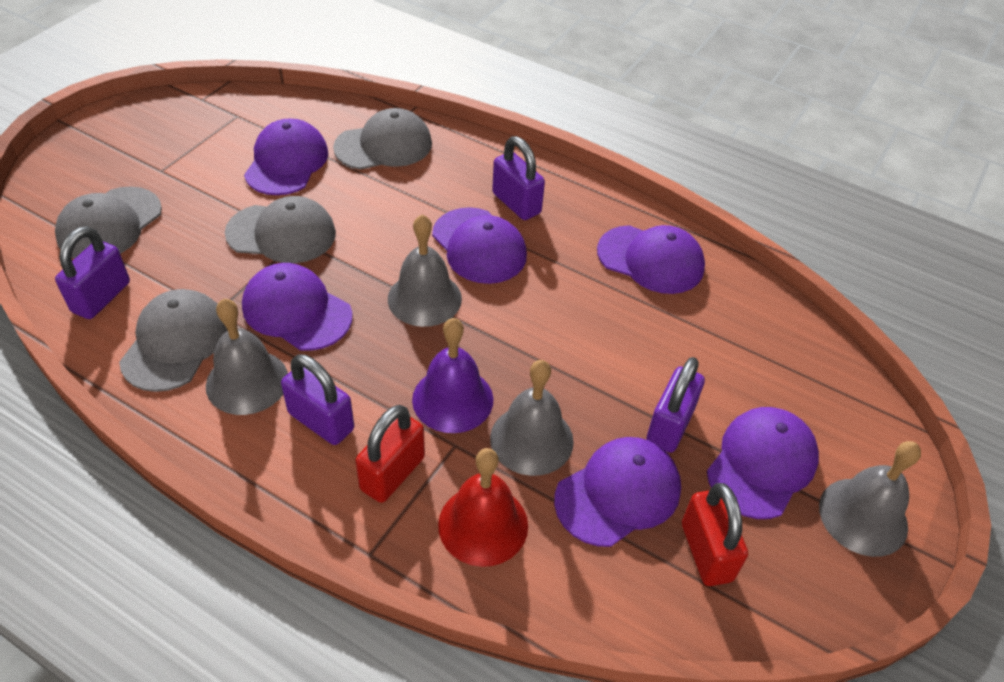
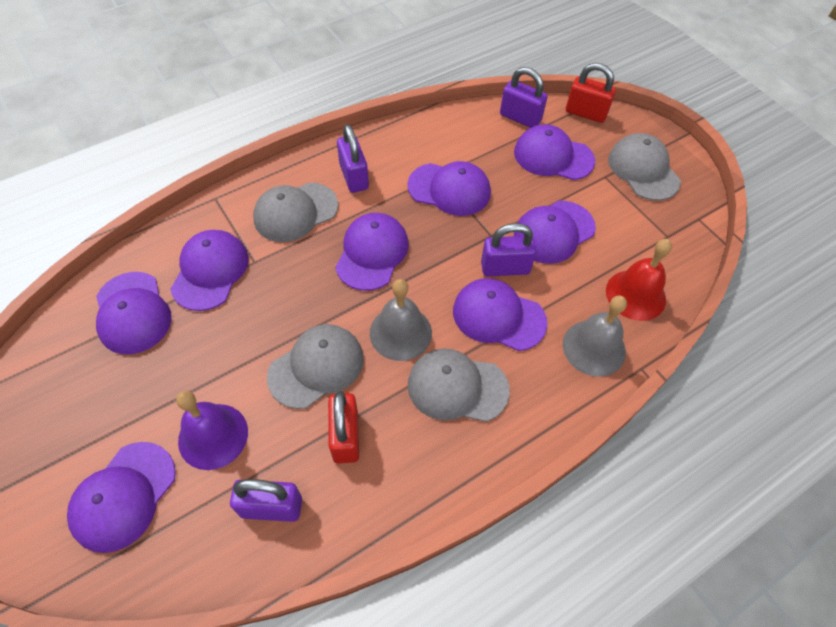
grey bell: 4 -> 2
purple cap: 6 -> 8

